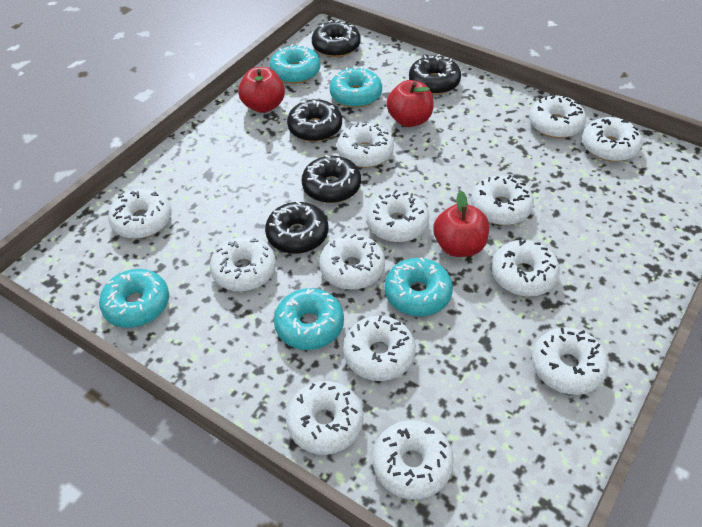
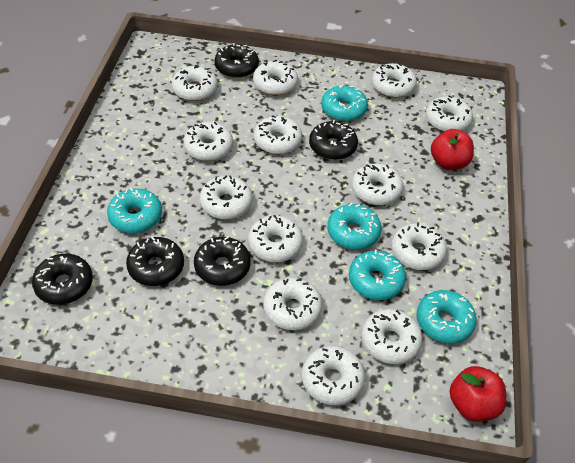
red apple: 3 -> 2

